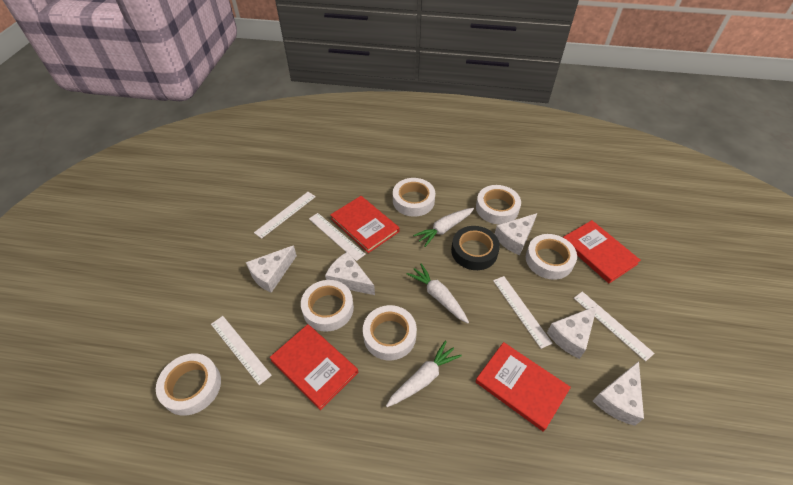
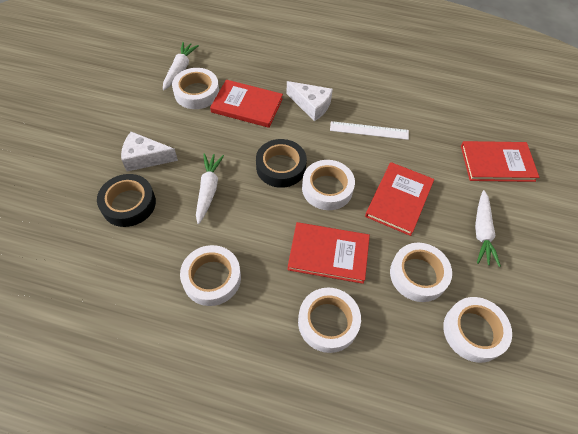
black tape: 1 -> 2
white cheese: 5 -> 2
white ruler: 5 -> 1

